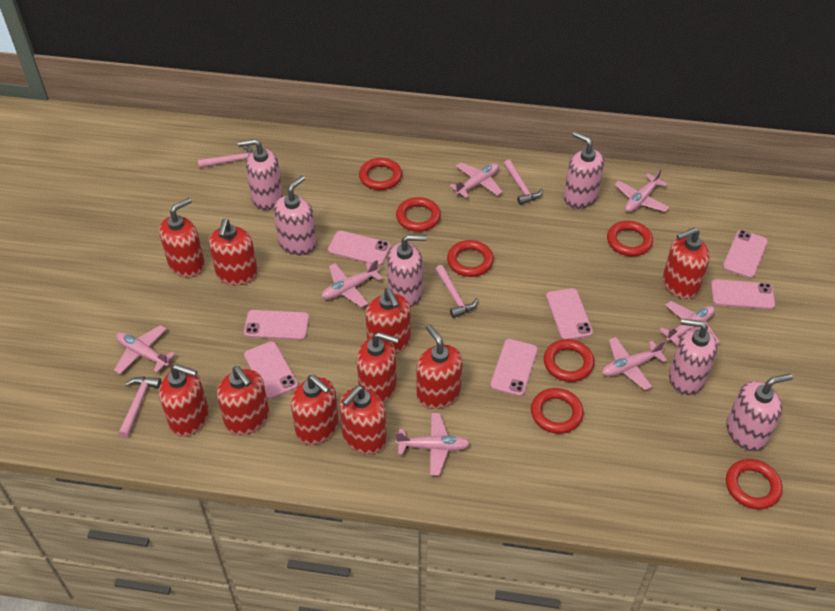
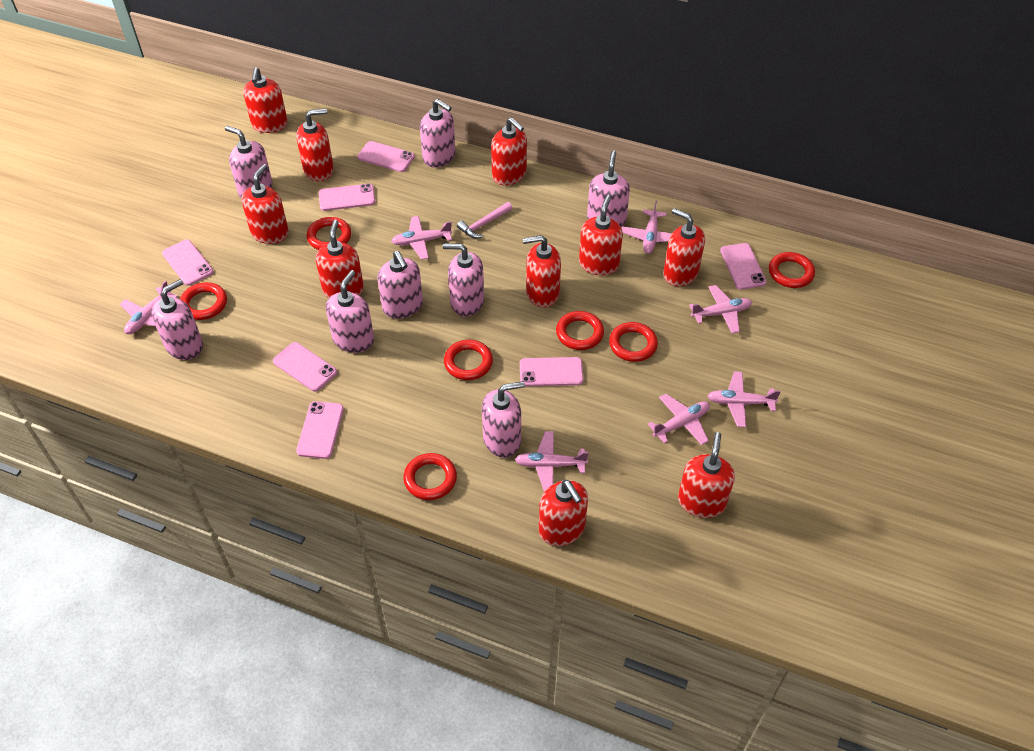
pink hammer: 4 -> 1
pink soap dispenser: 6 -> 8

